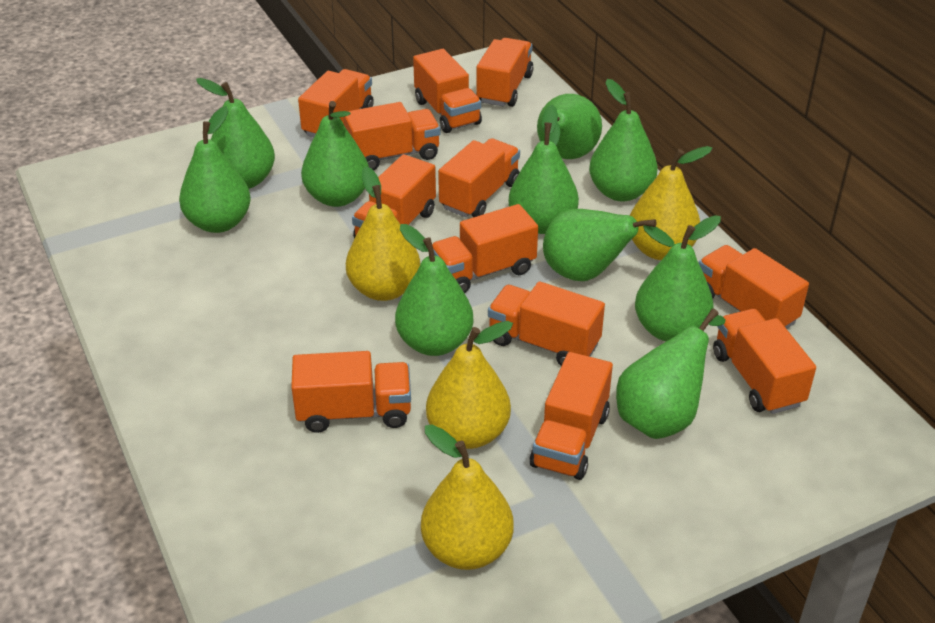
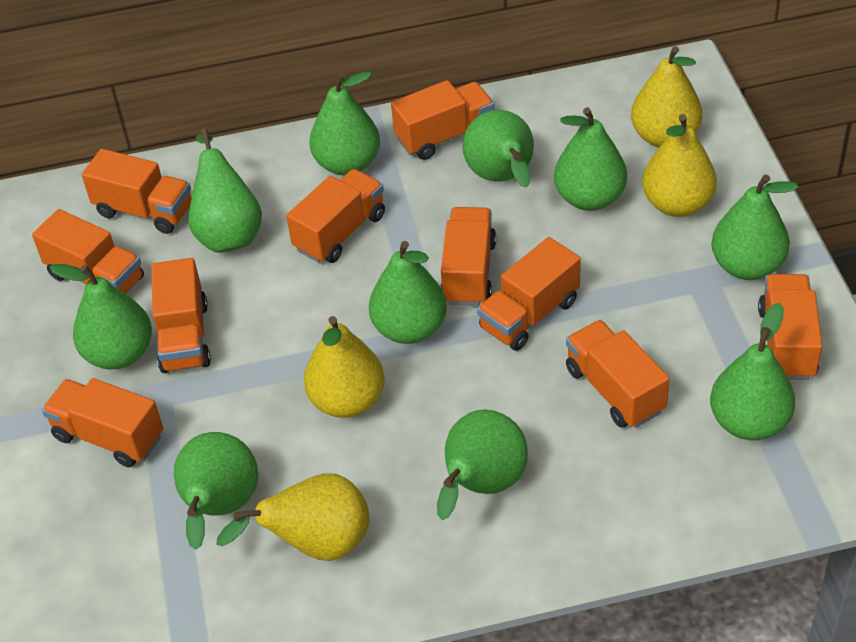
orange truck: 12 -> 10

